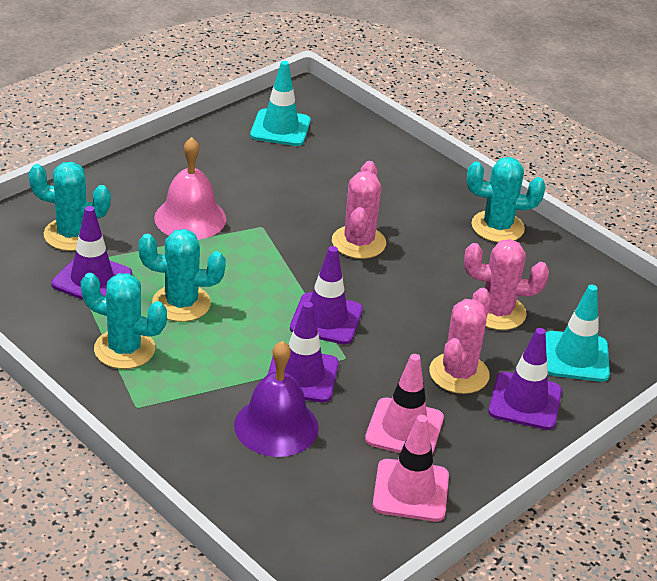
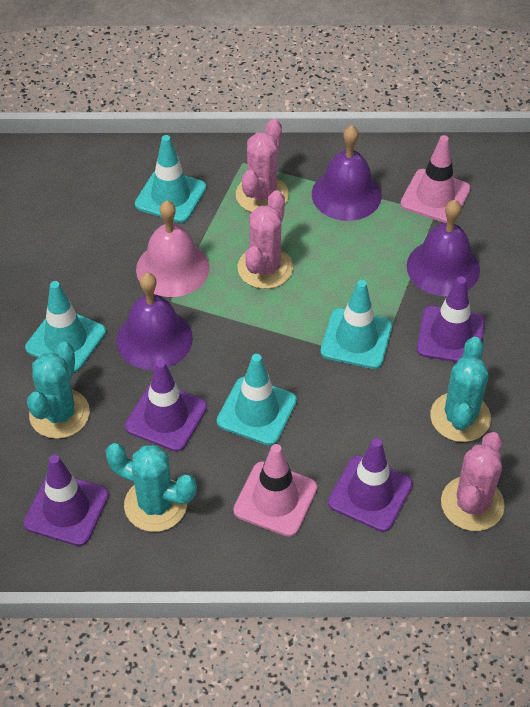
purple bell: 1 -> 3
turquoise cactus: 4 -> 3
turquoise traffic cone: 2 -> 4

